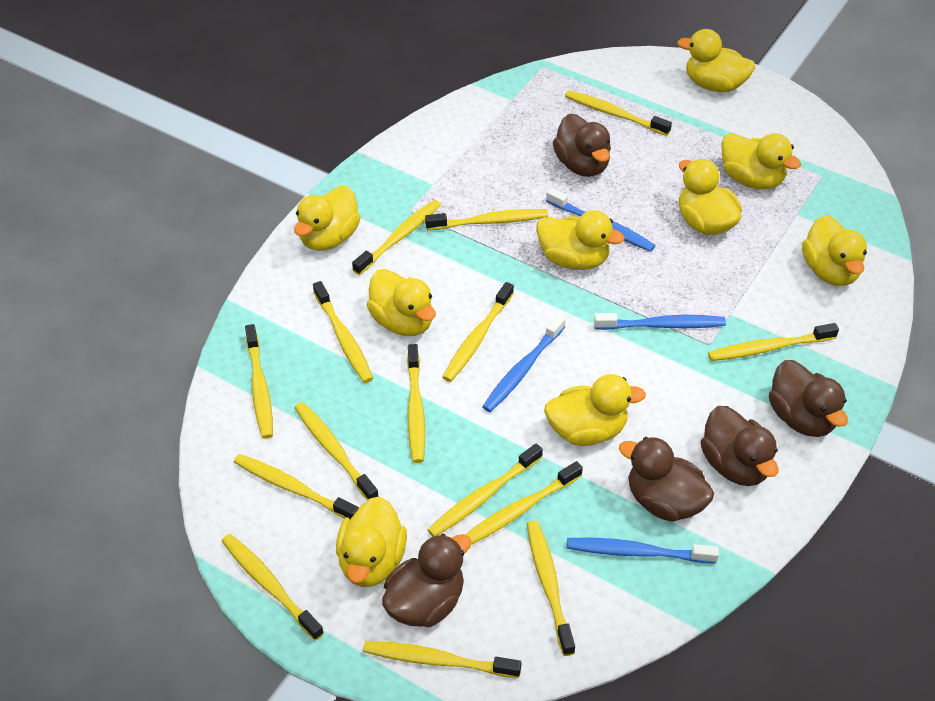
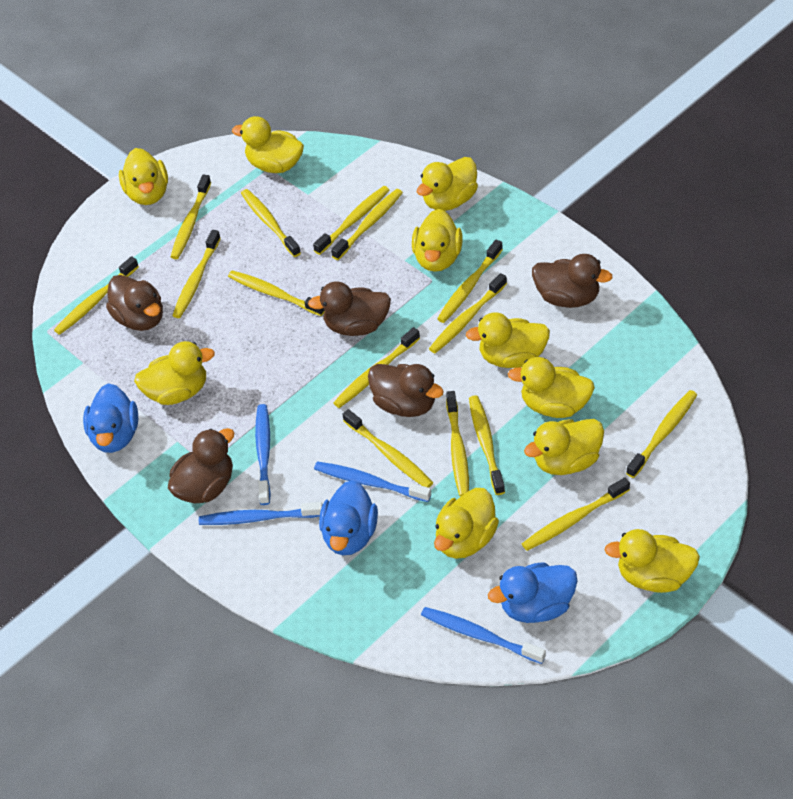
blue duck: 0 -> 3
yellow duck: 9 -> 10

